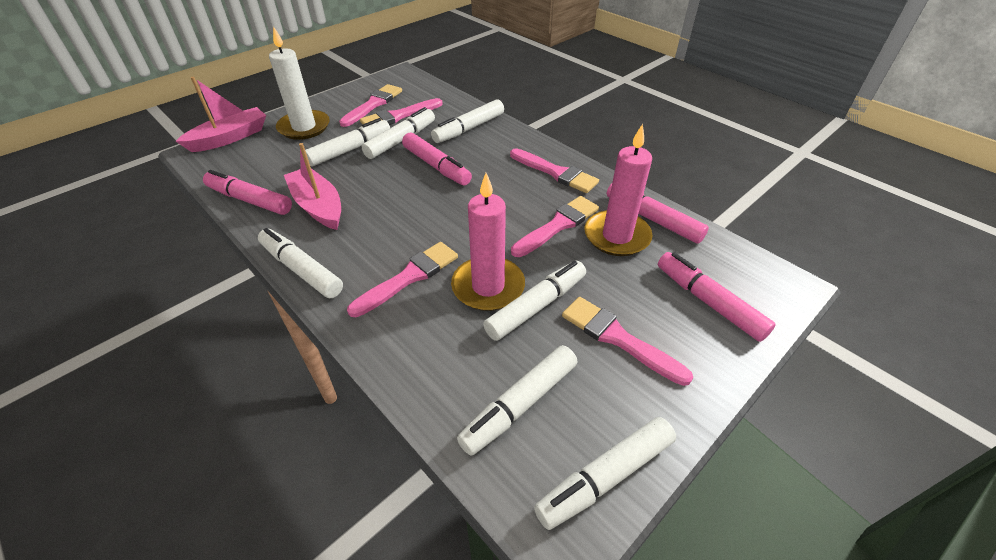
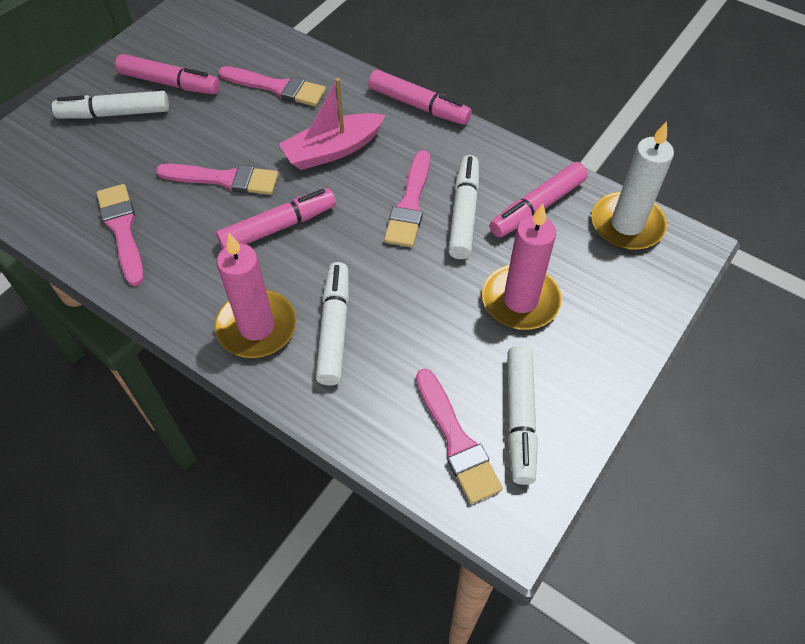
pink boat: 2 -> 1
pink brush: 6 -> 5
white marker: 7 -> 4

